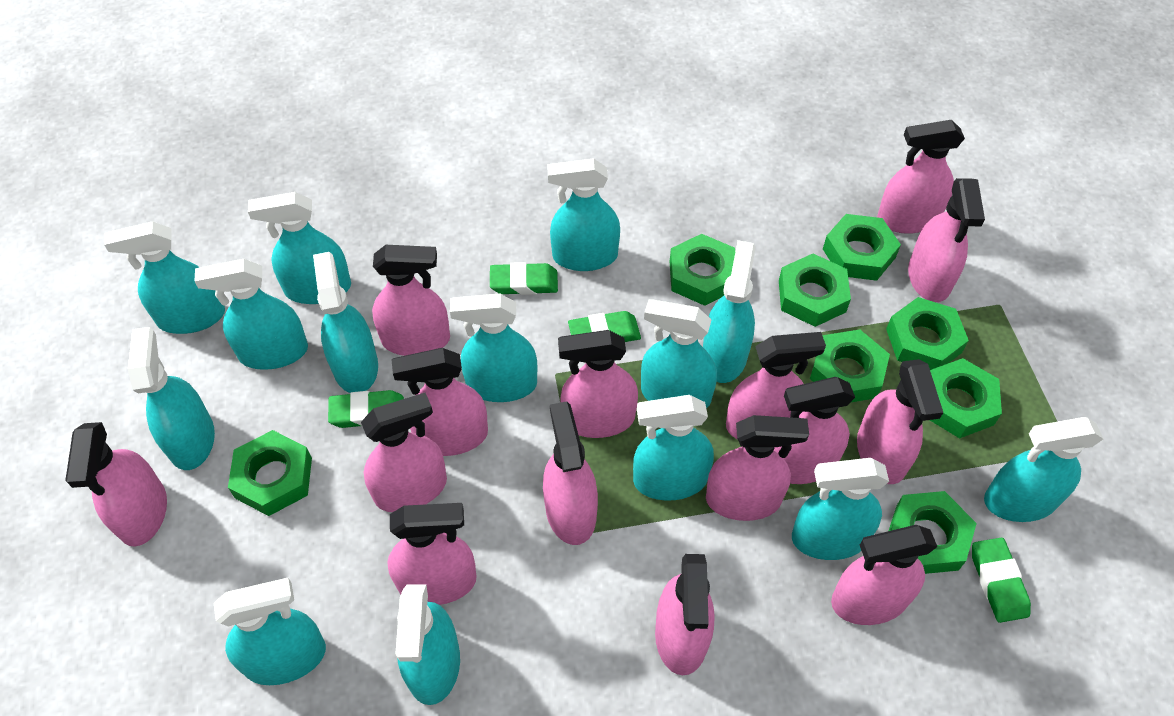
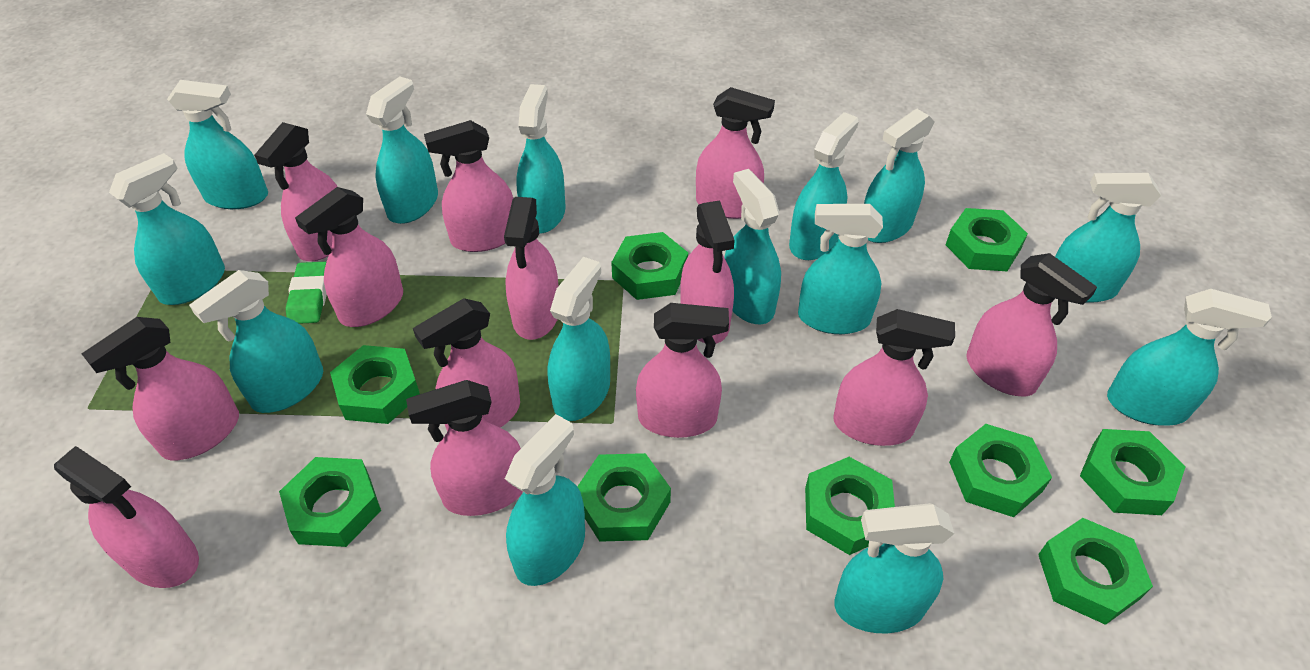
green eraser: 4 -> 1
green nut: 8 -> 9
pink spray bottle: 15 -> 13

